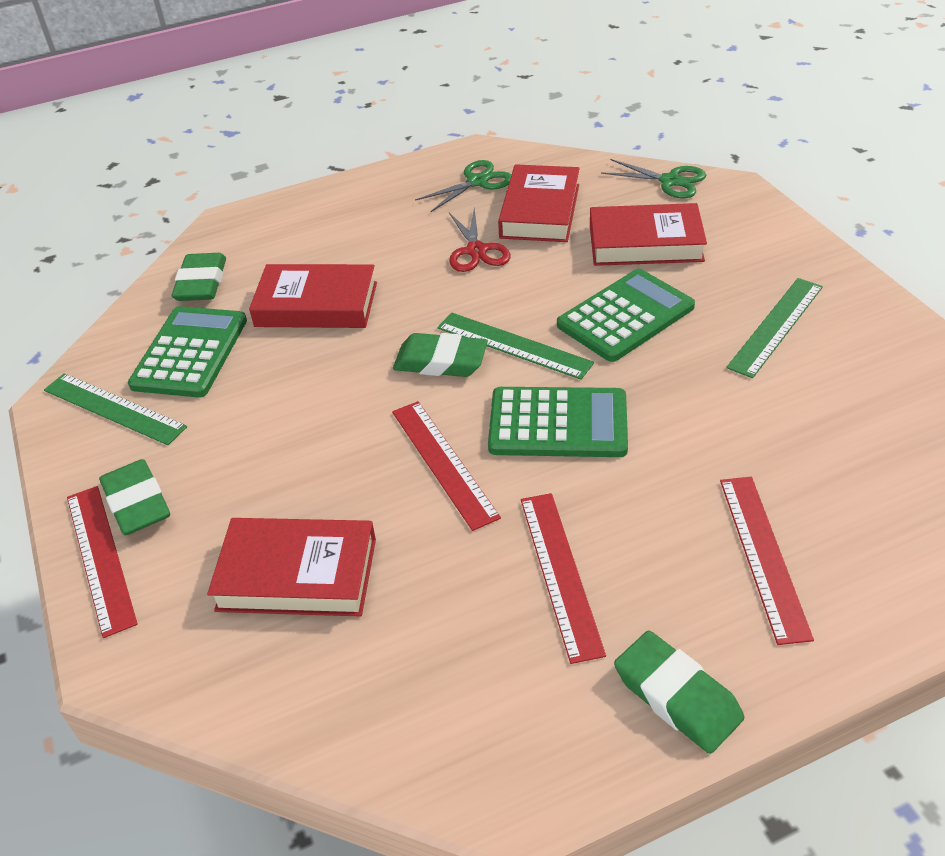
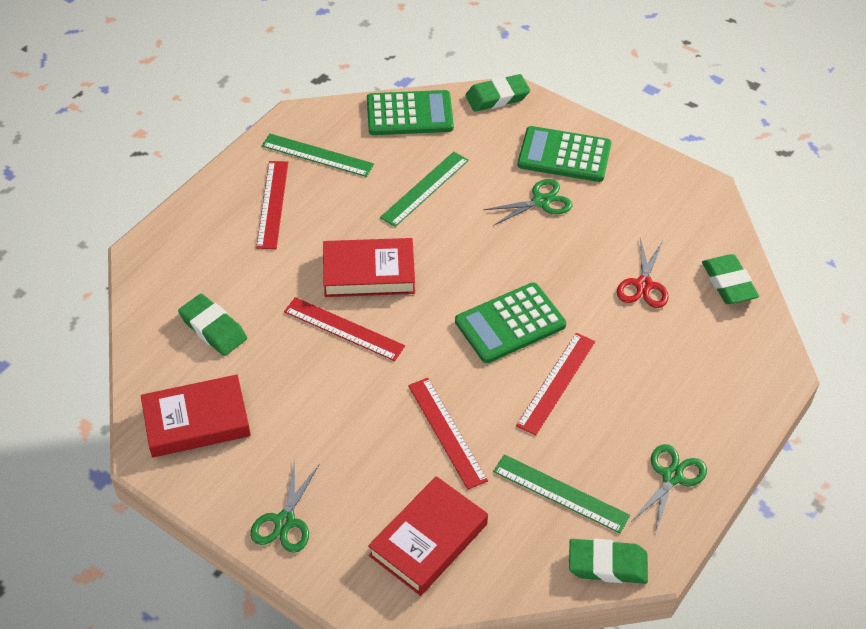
green scissors: 2 -> 3
red book: 4 -> 3

